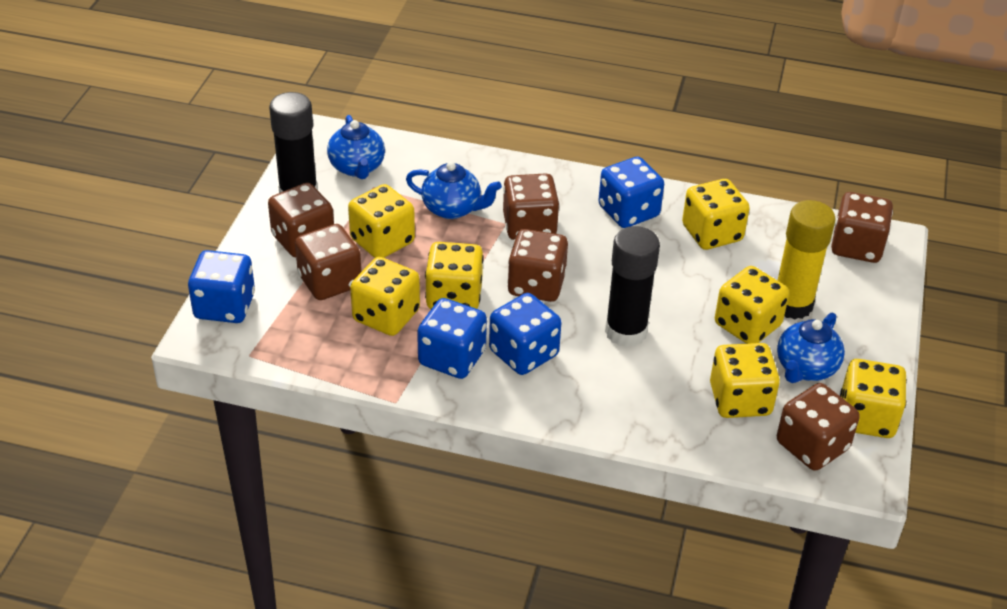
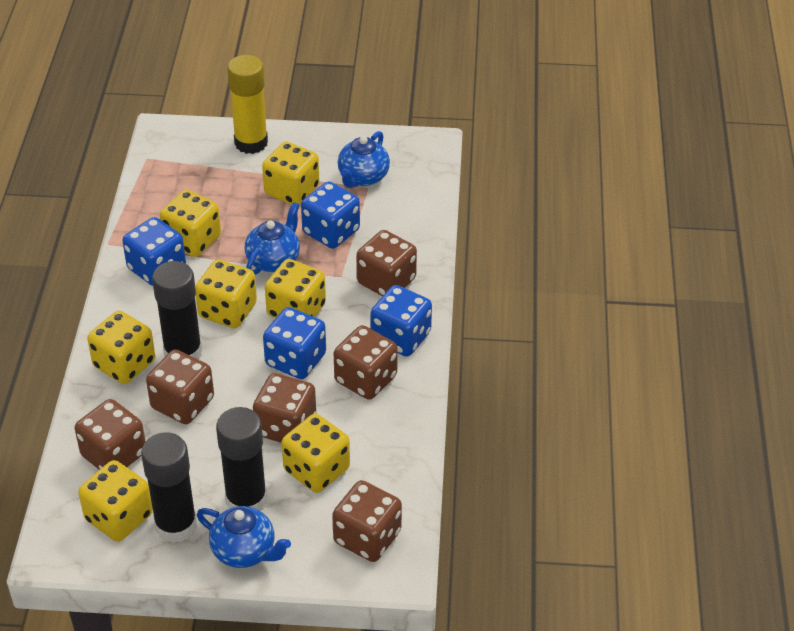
black glue stick: 2 -> 3

